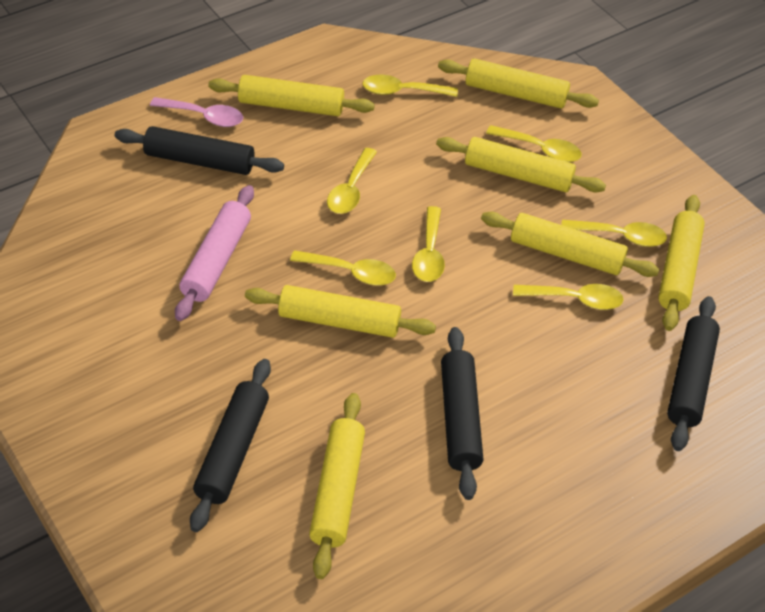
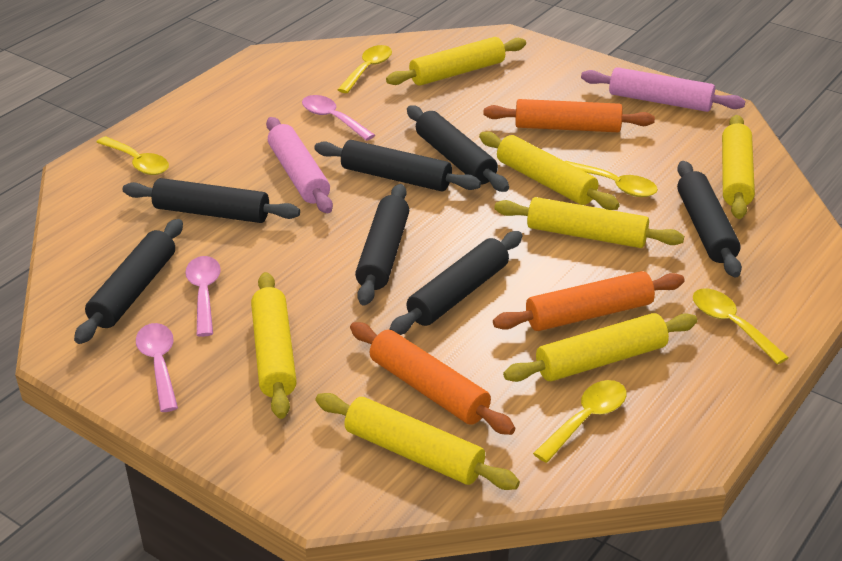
black rolling pin: 4 -> 7
orange rolling pin: 0 -> 3
pink rolling pin: 1 -> 2
pink spoon: 1 -> 3
yellow spoon: 7 -> 5

